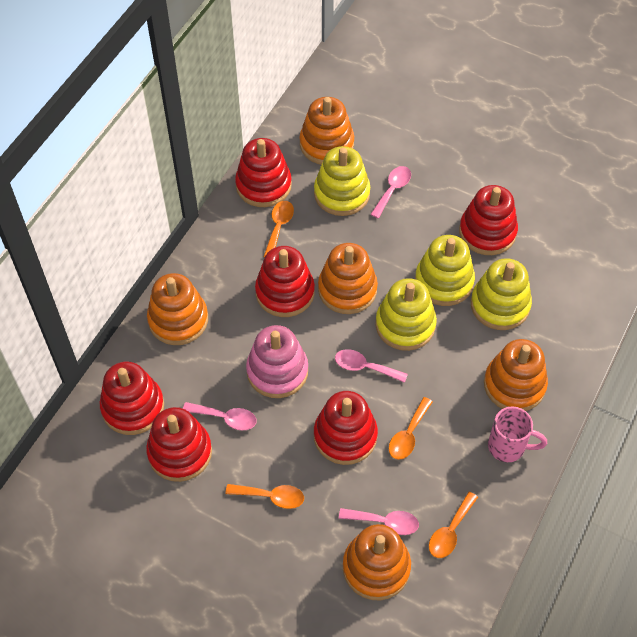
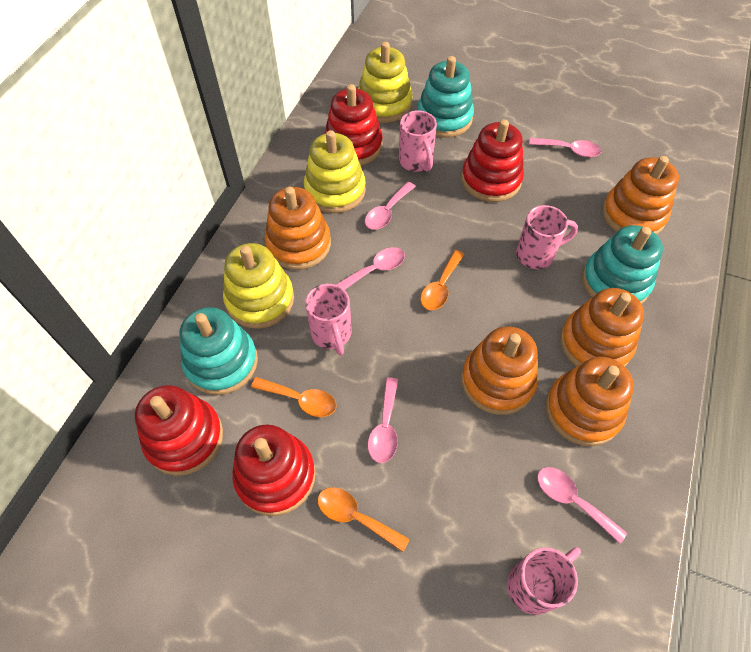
orange spoon: 4 -> 3
pink mug: 1 -> 4
pink spoon: 4 -> 5
pink stacking toy: 1 -> 0
red stacking toy: 6 -> 4
turquoise stacking toy: 0 -> 3
yellow stacking toy: 4 -> 3

